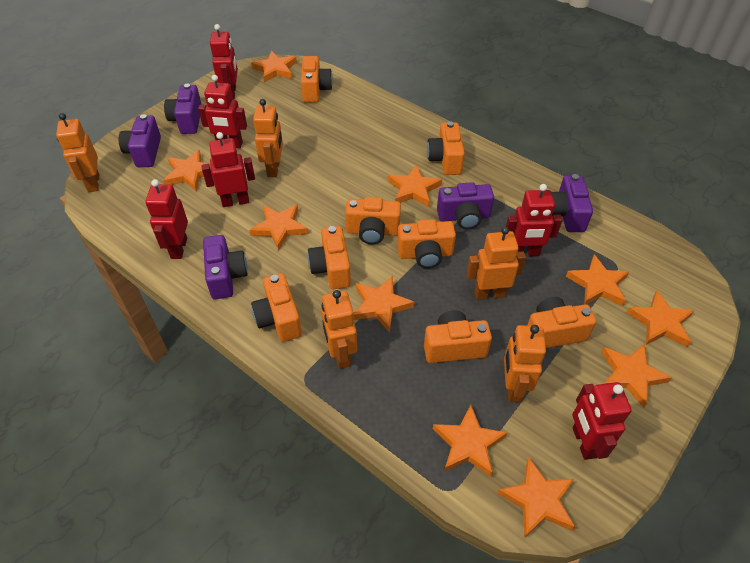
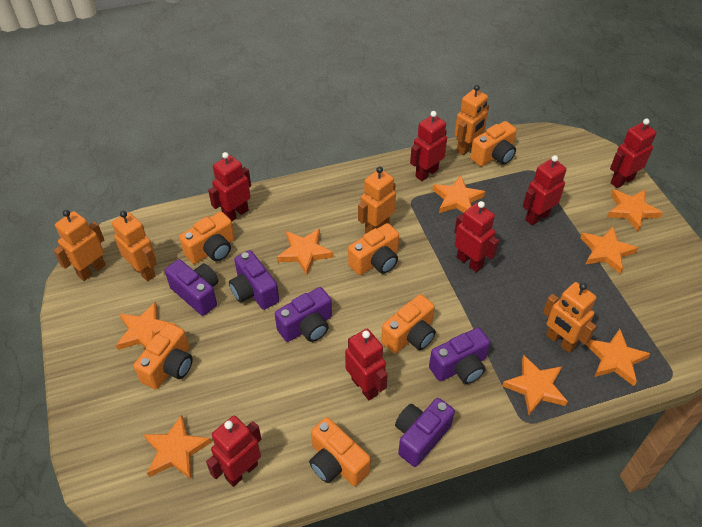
orange camera: 8 -> 6
orange star: 10 -> 8
red robot: 6 -> 7

